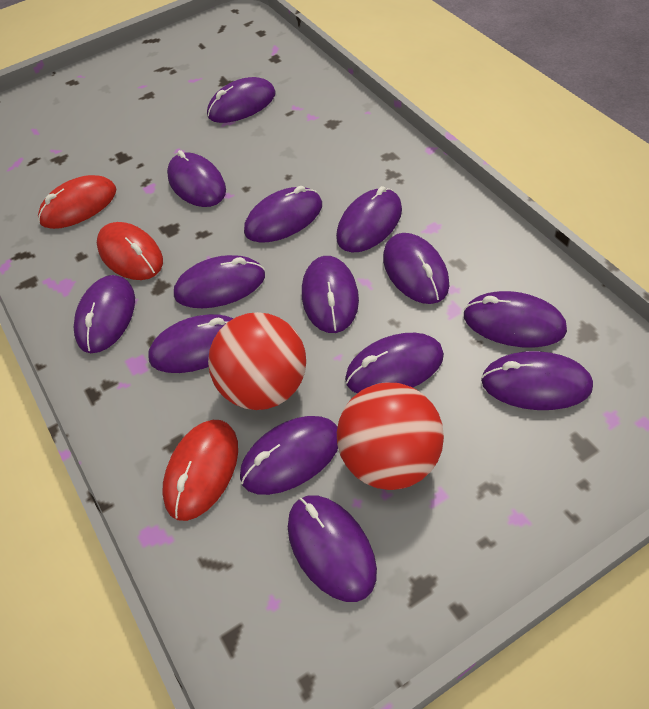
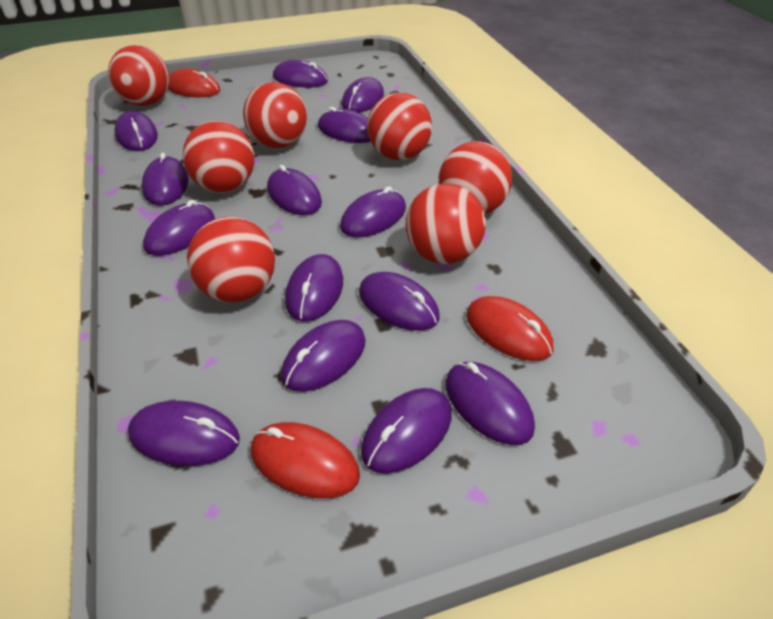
red ball: 2 -> 7

